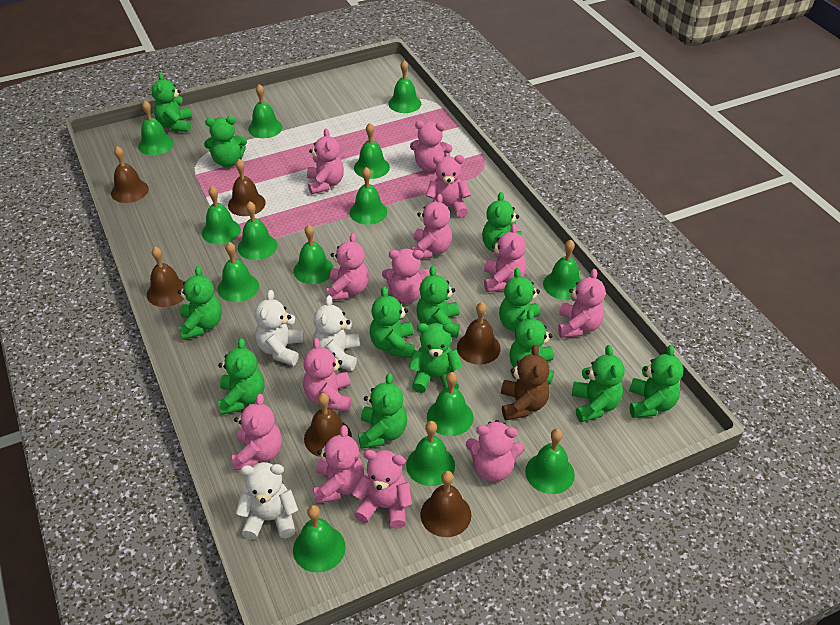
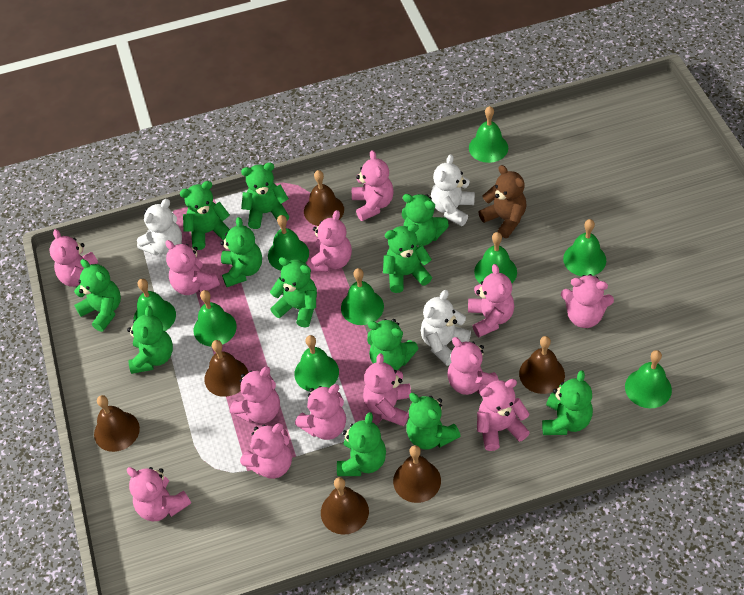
green bell: 14 -> 9
green teddy bear: 13 -> 12

